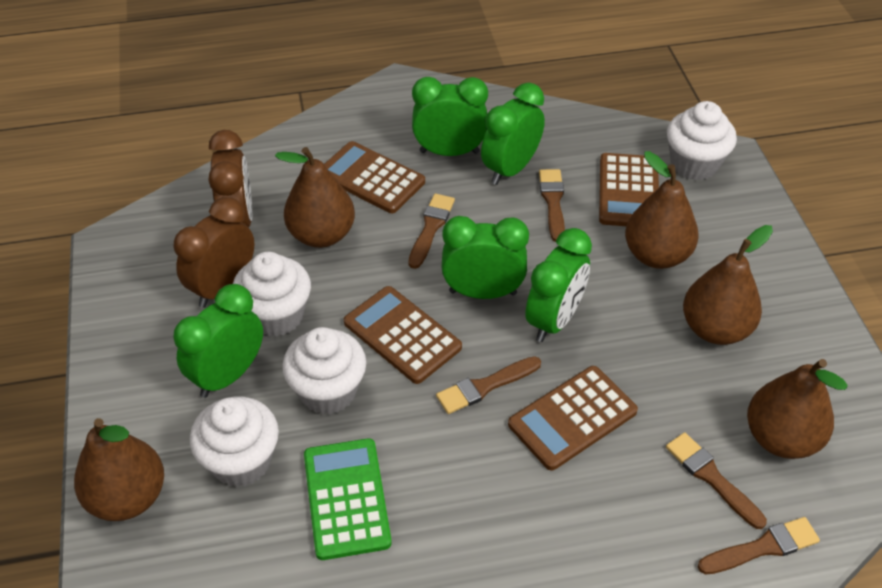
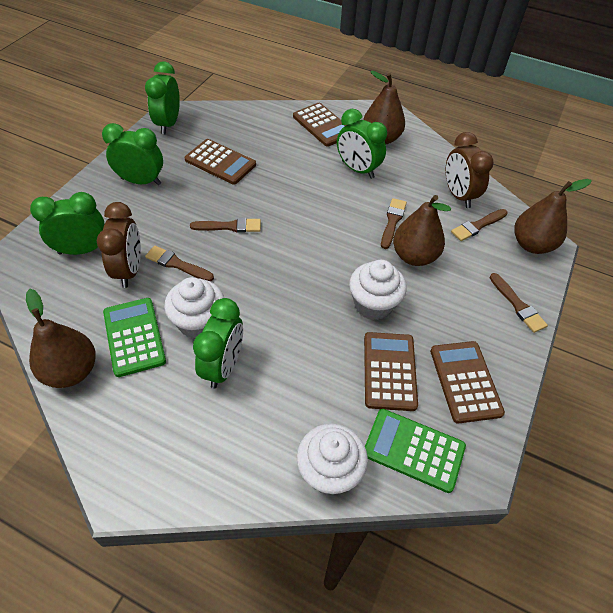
brown pear: 5 -> 4
green calculator: 1 -> 2
white cupcake: 4 -> 3

